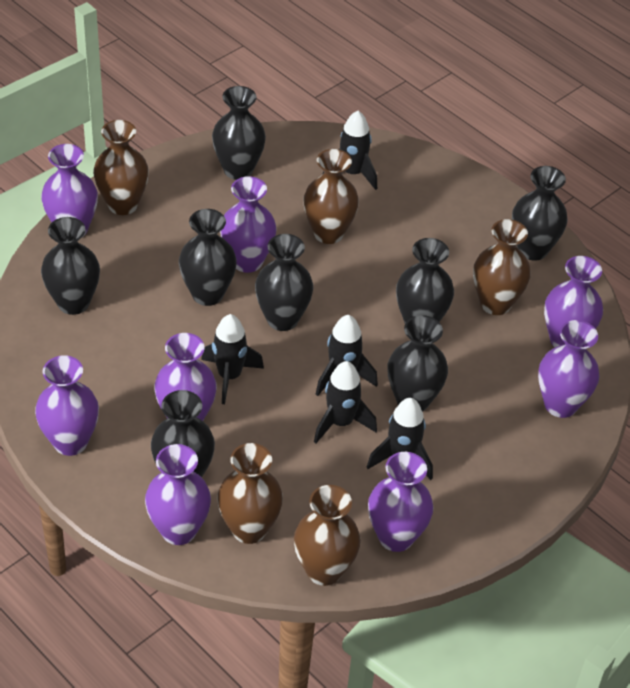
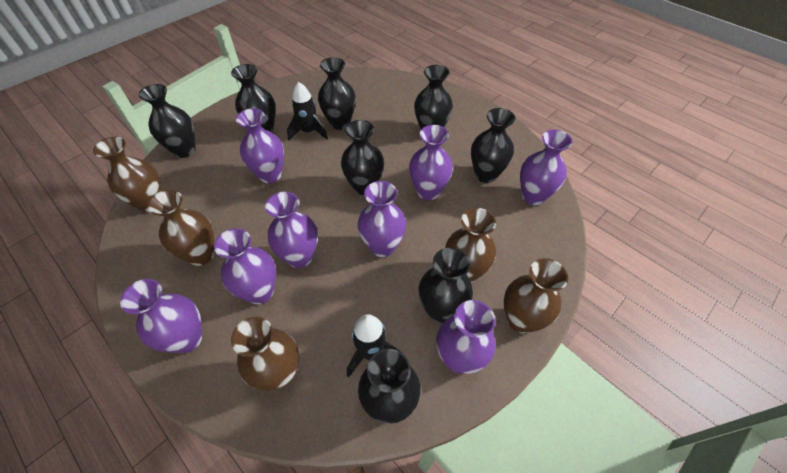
black rocket: 5 -> 2

